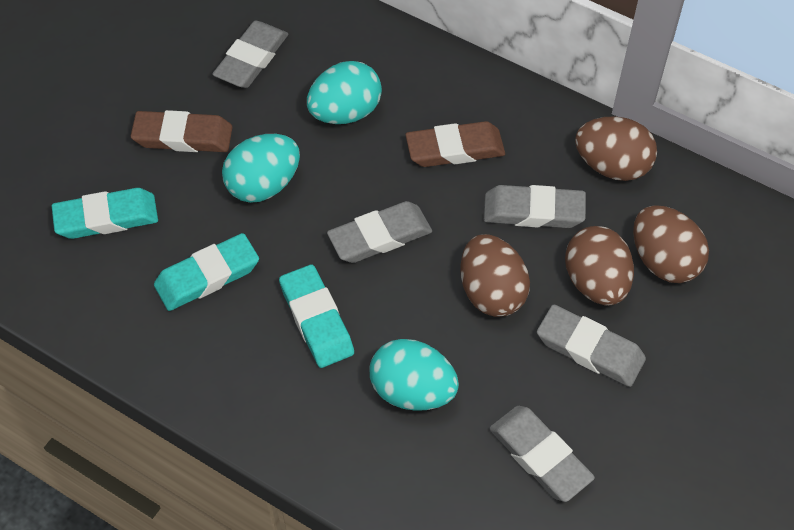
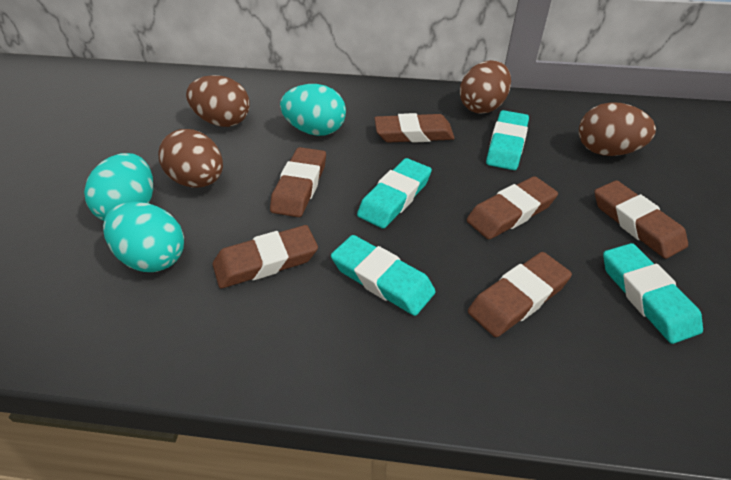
brown eraser: 2 -> 6
grey eraser: 5 -> 0
turquoise eraser: 3 -> 4

